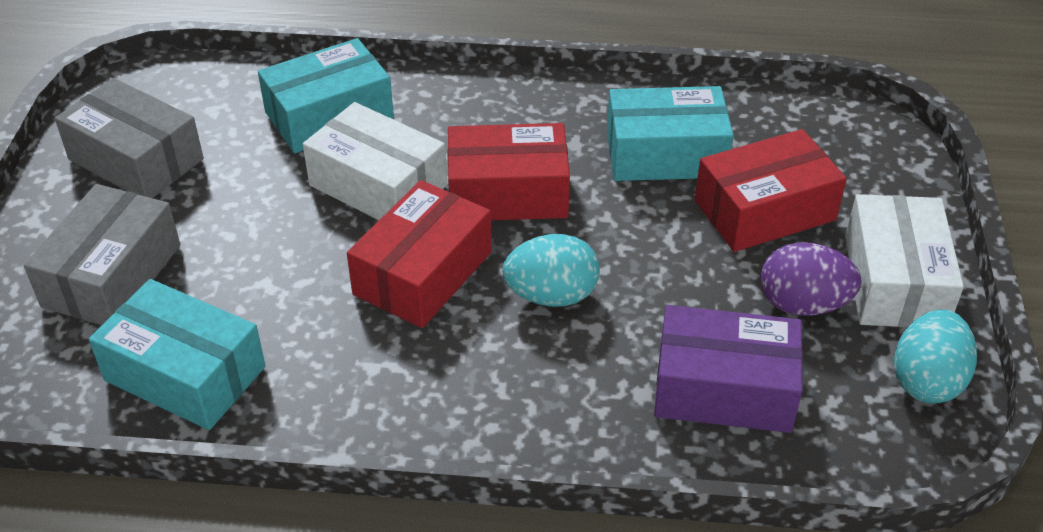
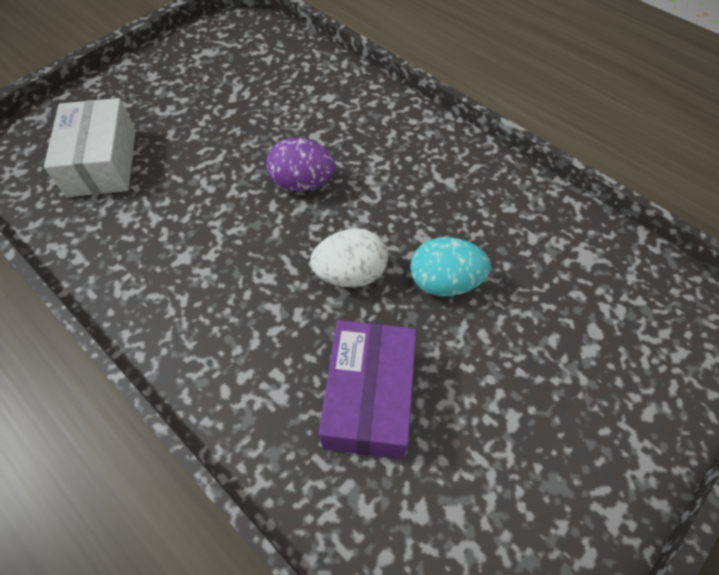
grey box: 2 -> 0
red box: 3 -> 0
turquoise box: 3 -> 0
turquoise egg: 2 -> 1
white box: 2 -> 1
white egg: 0 -> 1

